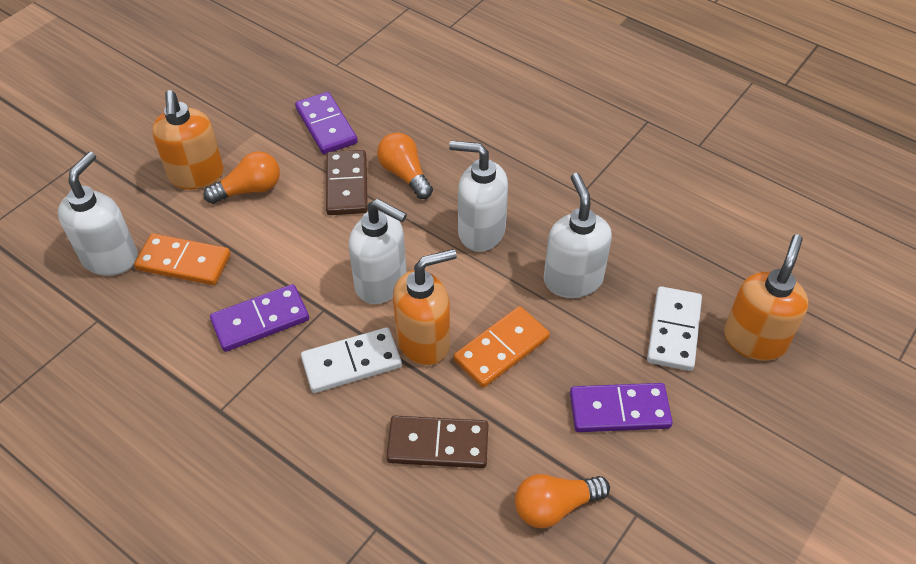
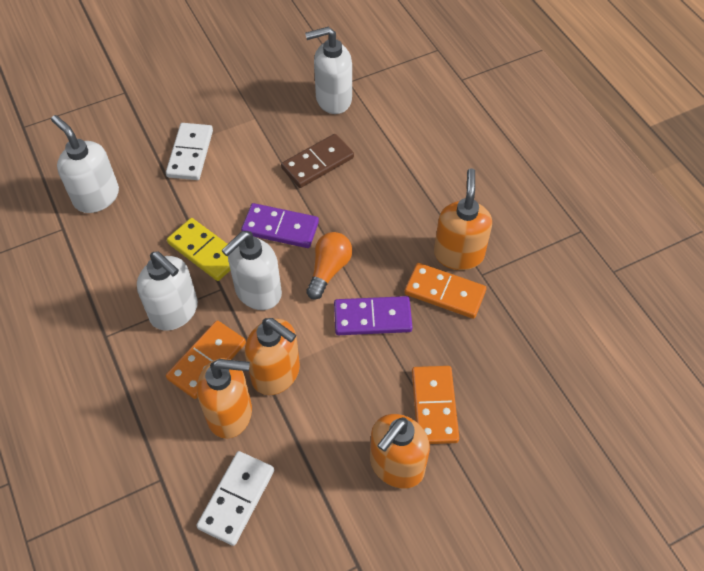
brown domino: 2 -> 1
orange domino: 2 -> 3
orange light bulb: 3 -> 1
orange soap dispenser: 3 -> 4
purple domino: 3 -> 2
yellow domino: 0 -> 1

